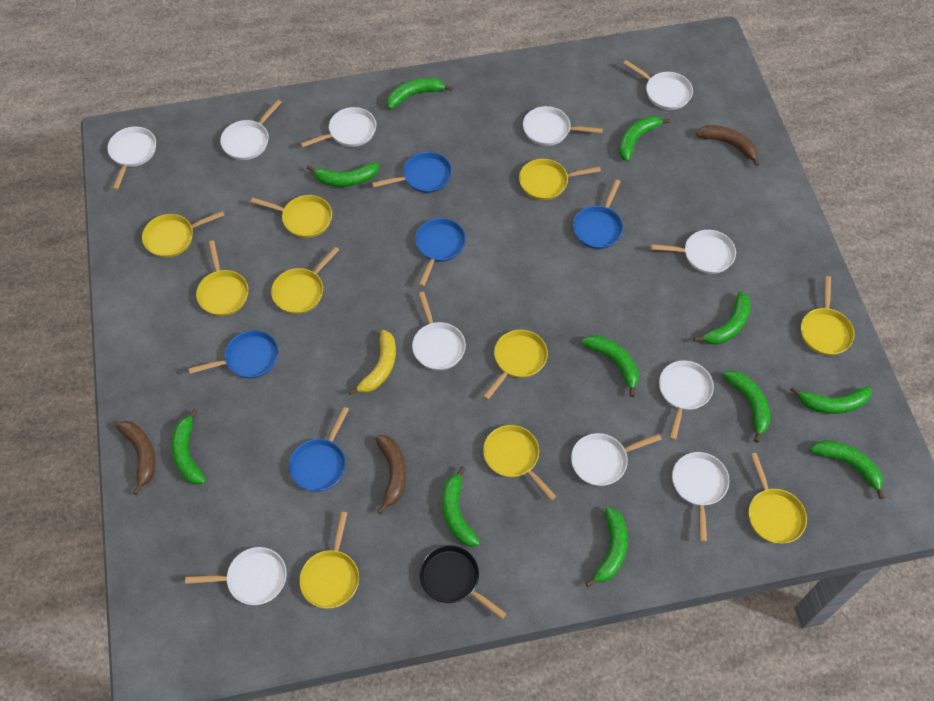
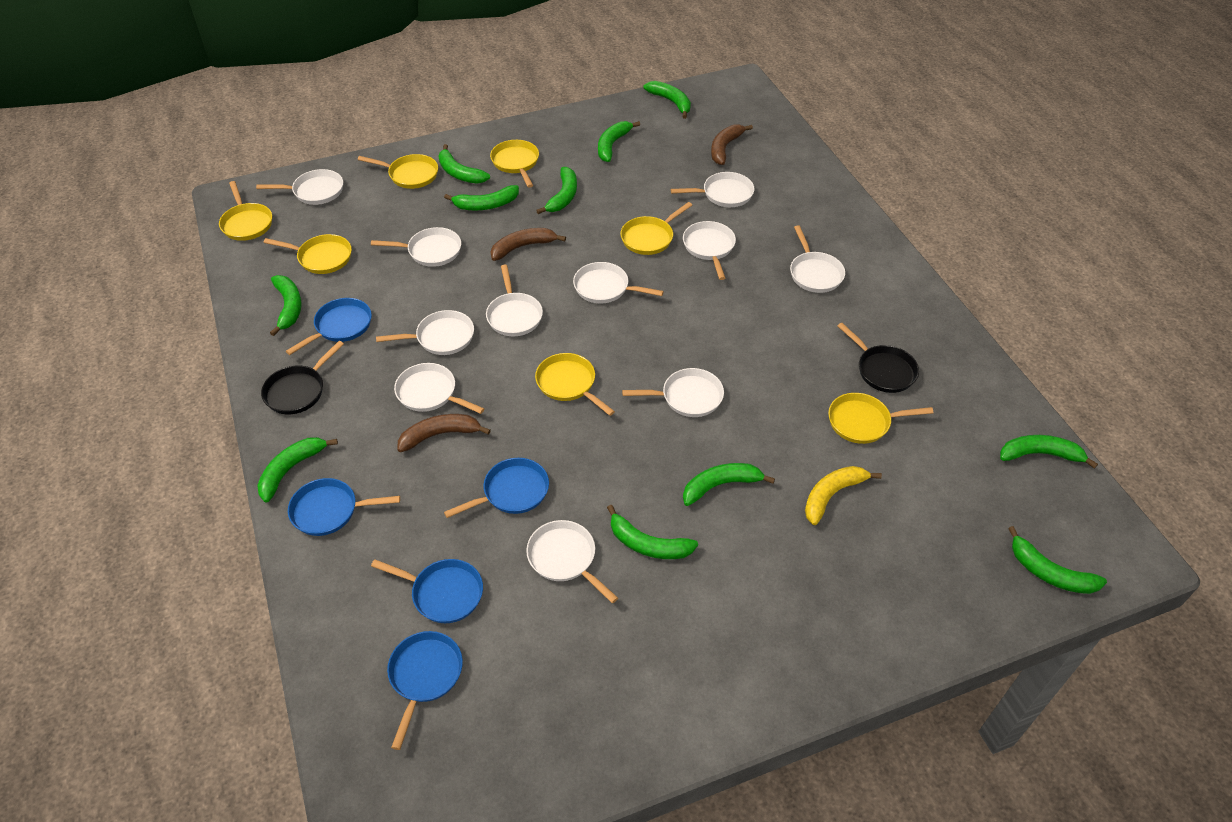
black pan: 1 -> 2
yellow pan: 10 -> 7

